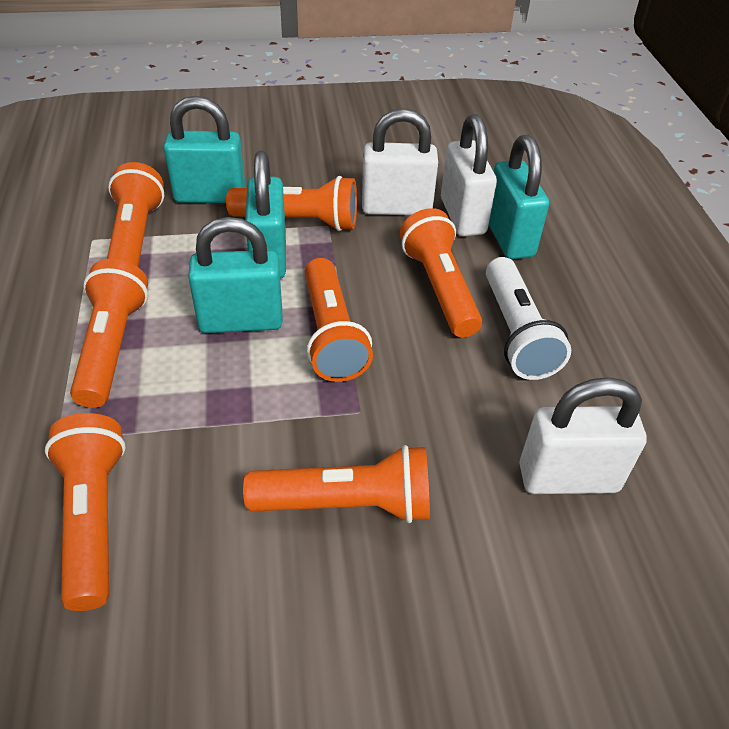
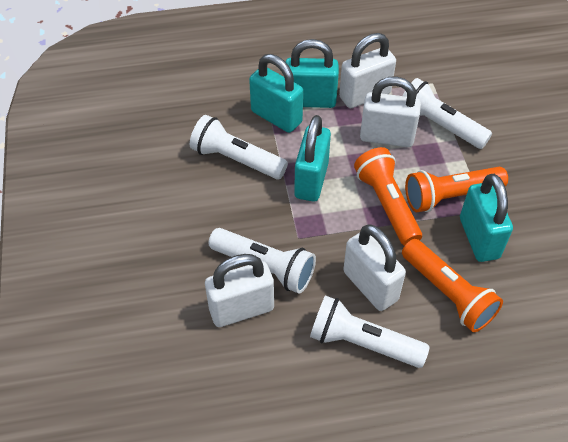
orange flashlight: 7 -> 3
white flashlight: 1 -> 4
white padlock: 3 -> 4

